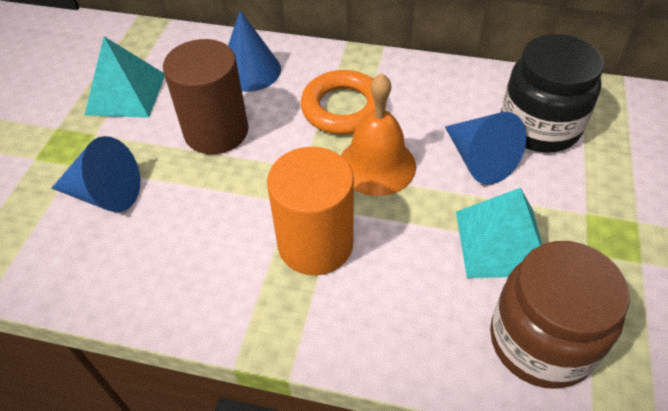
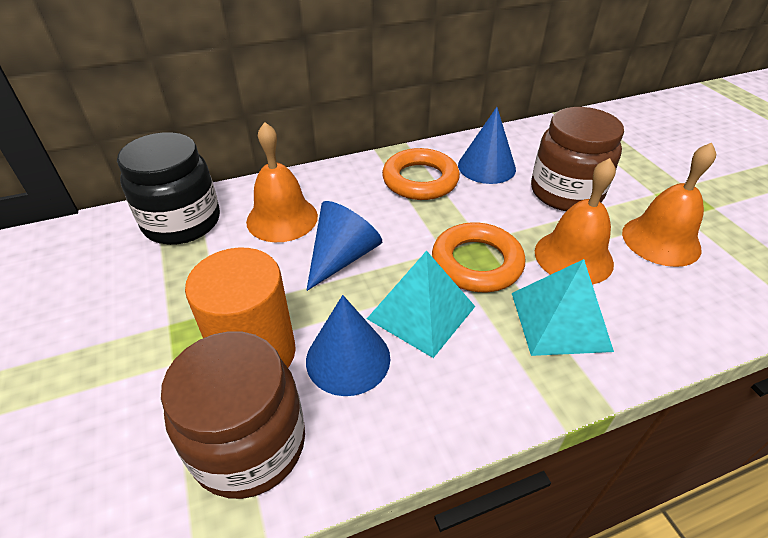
brown cylinder: 1 -> 0
brown jar: 1 -> 2
orange bell: 1 -> 3
orange ring: 1 -> 2

